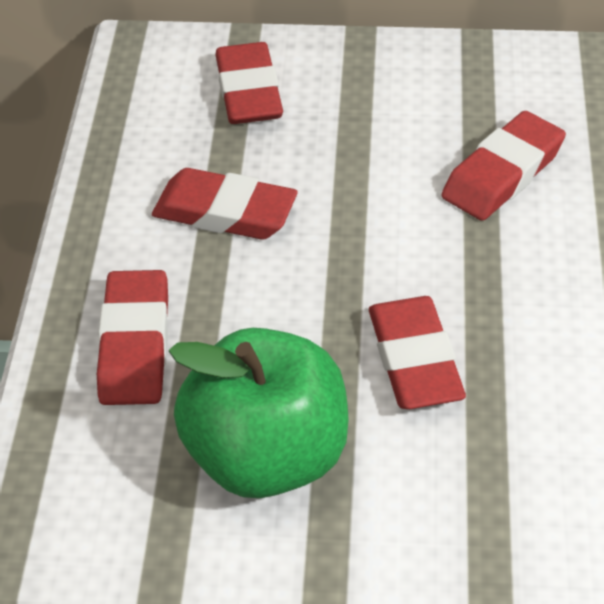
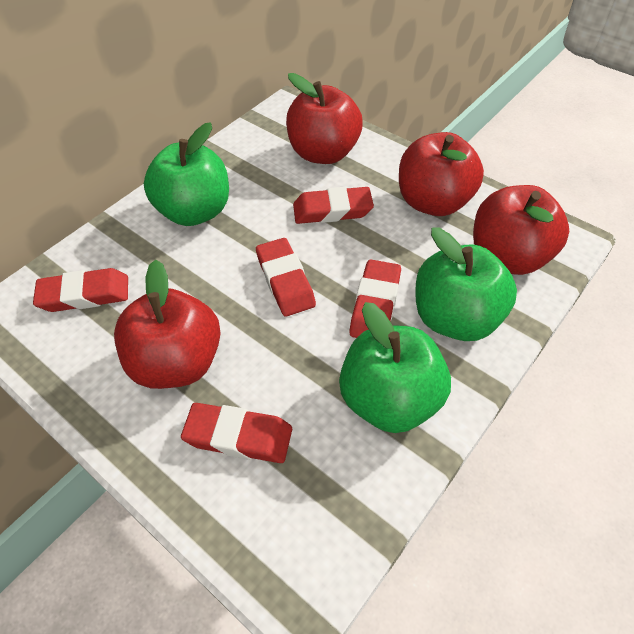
green apple: 1 -> 3
red apple: 0 -> 4

